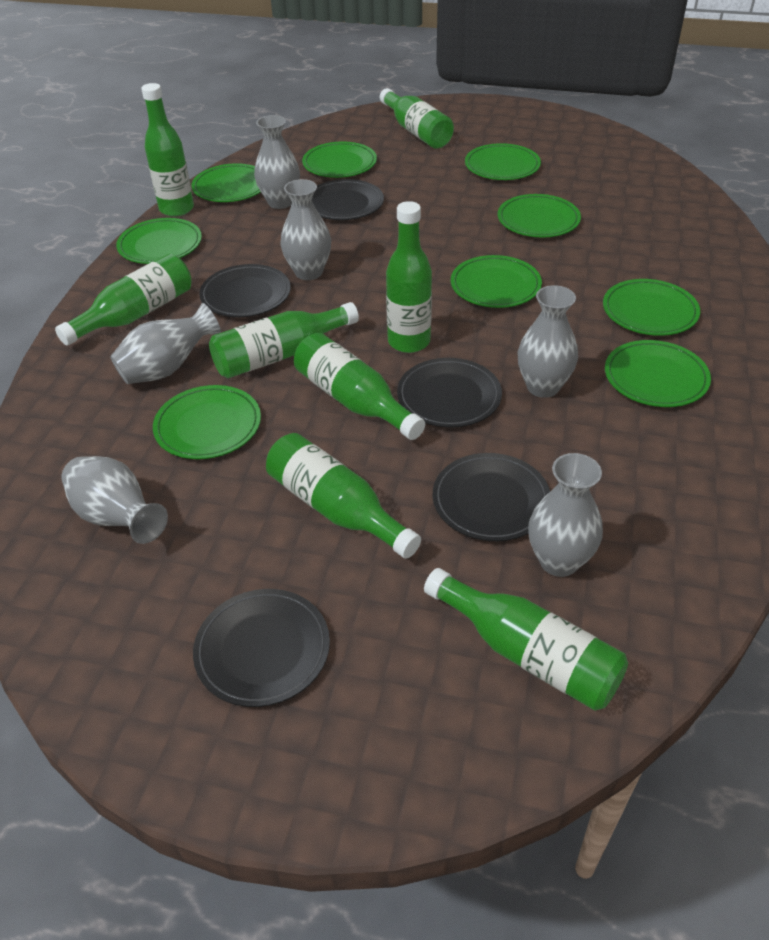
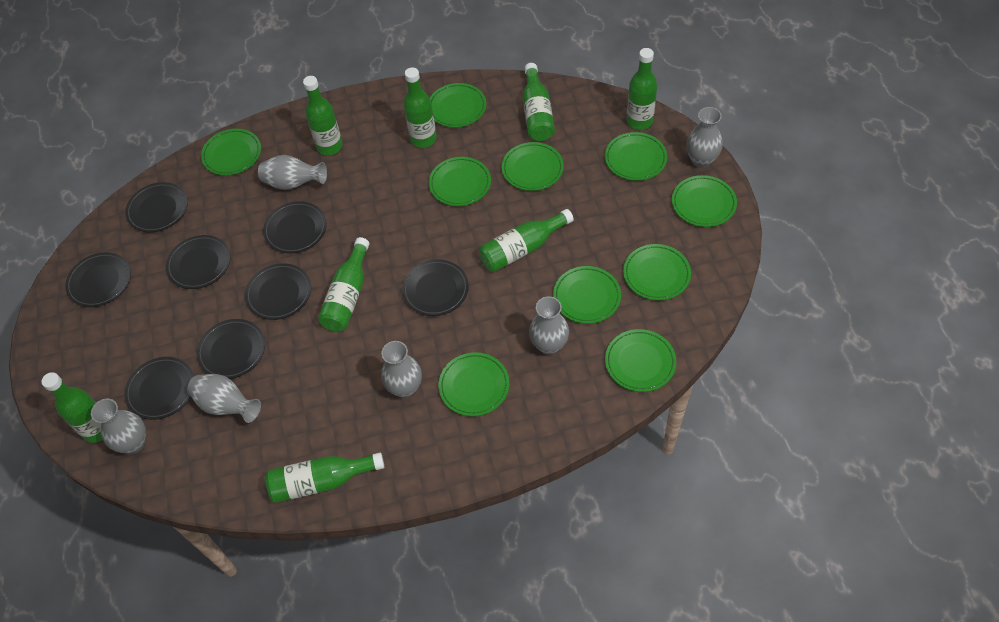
black plate: 5 -> 8
green plate: 9 -> 10

